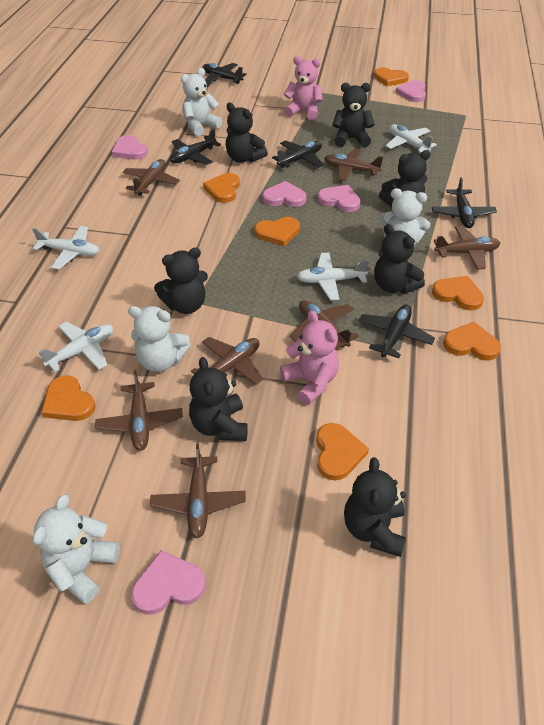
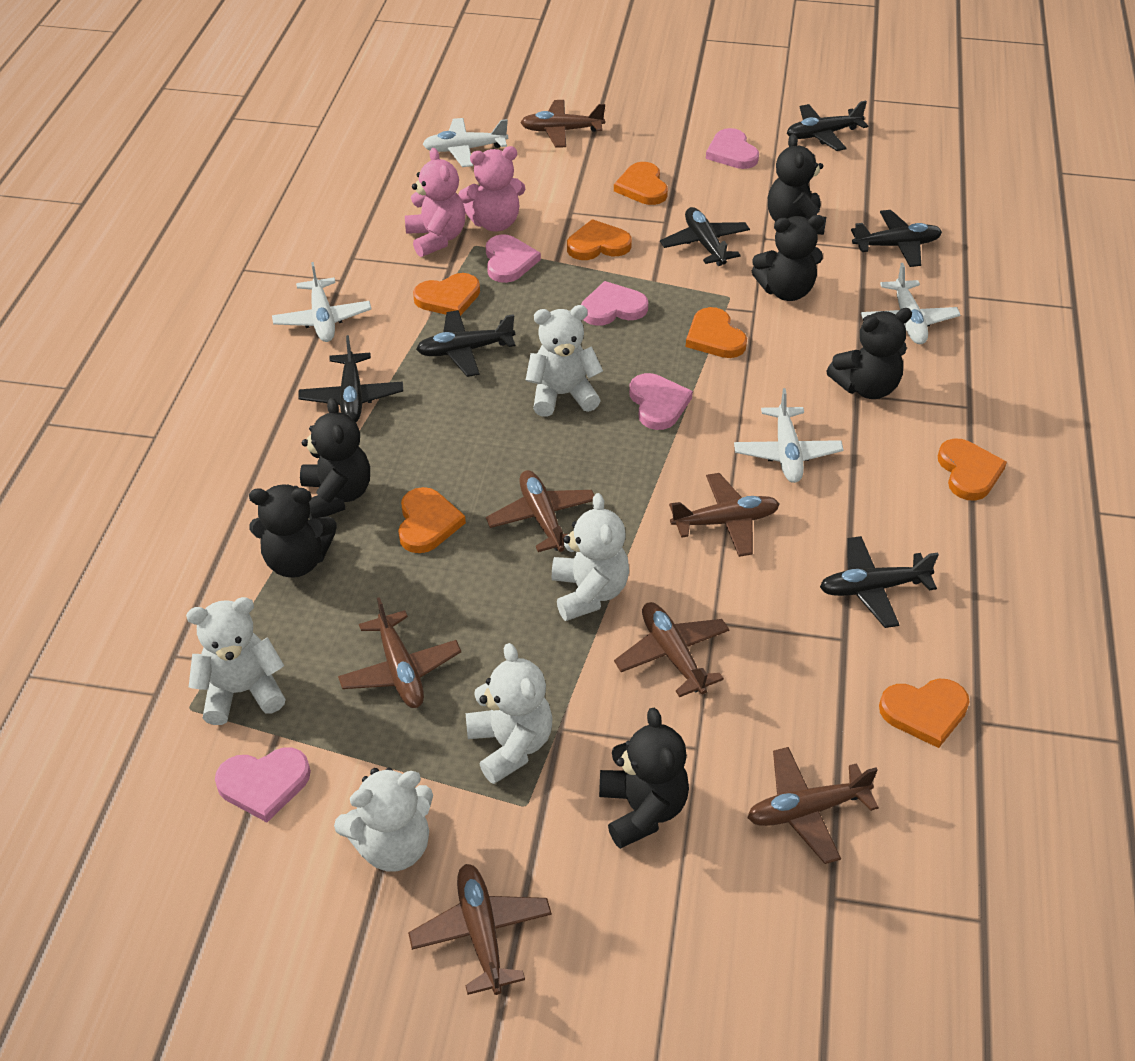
black plane: 5 -> 6
black teddy bear: 7 -> 6
white teddy bear: 4 -> 5

